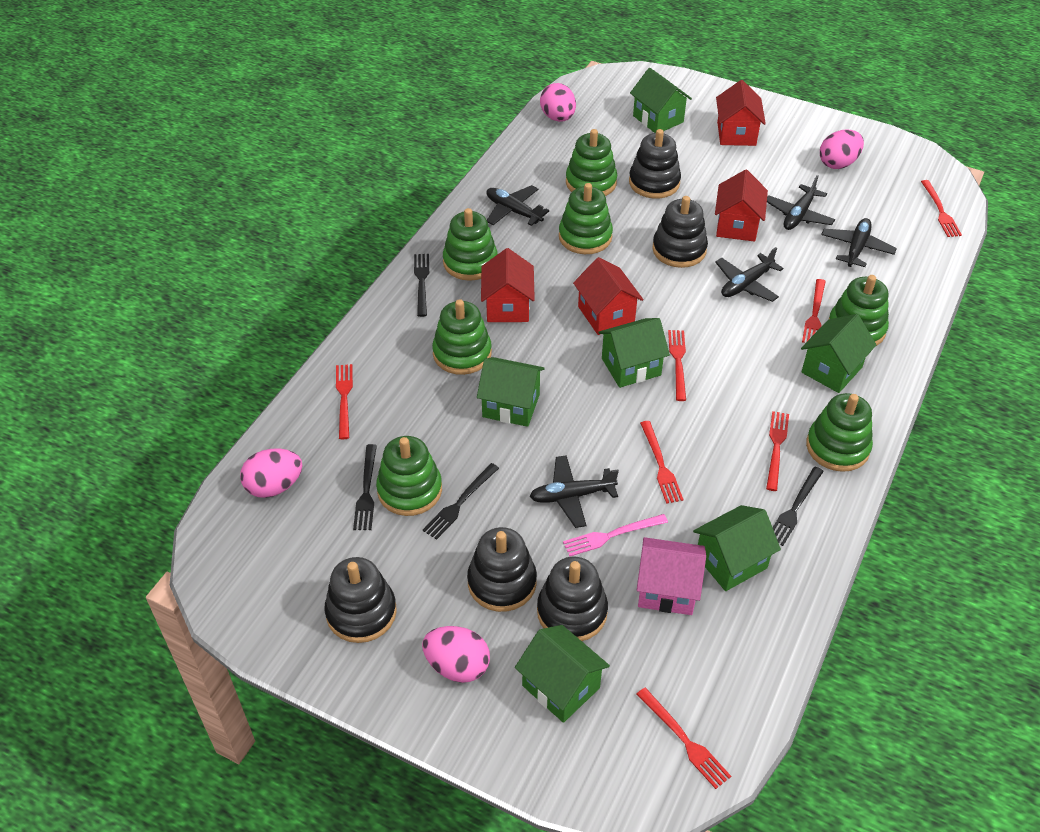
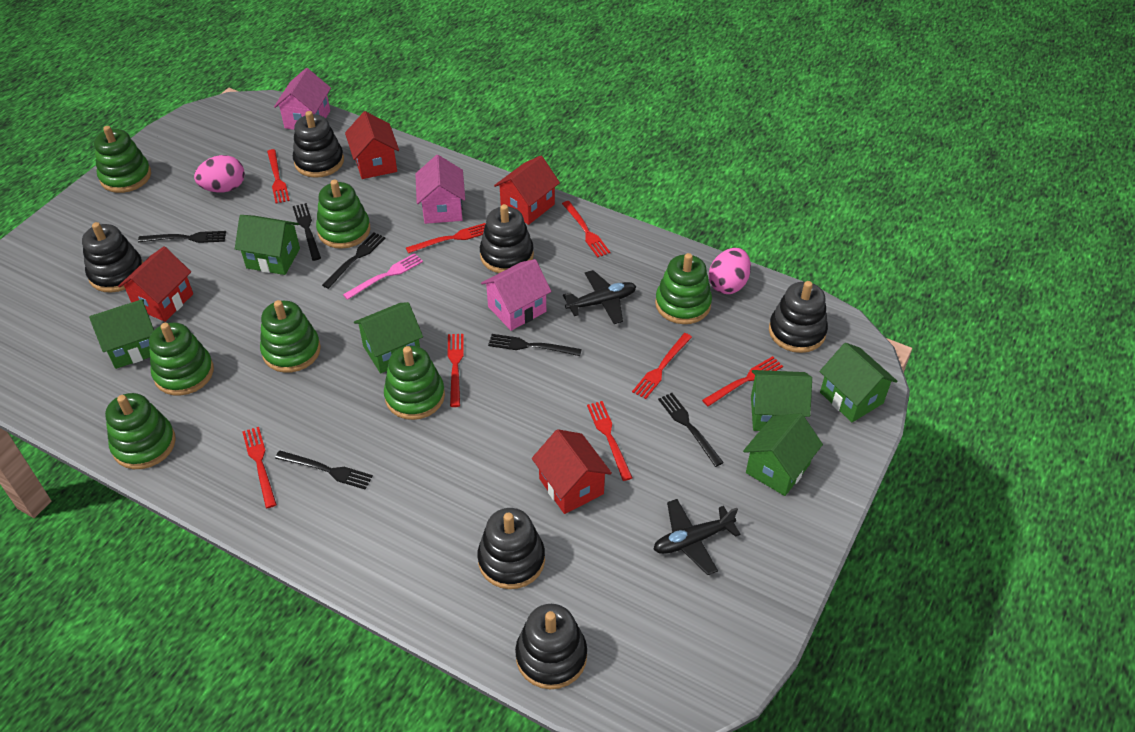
black fork: 4 -> 6
black plane: 5 -> 2
black stacking toy: 5 -> 6
pink egg: 4 -> 2
pink house: 1 -> 3
red fork: 7 -> 8

